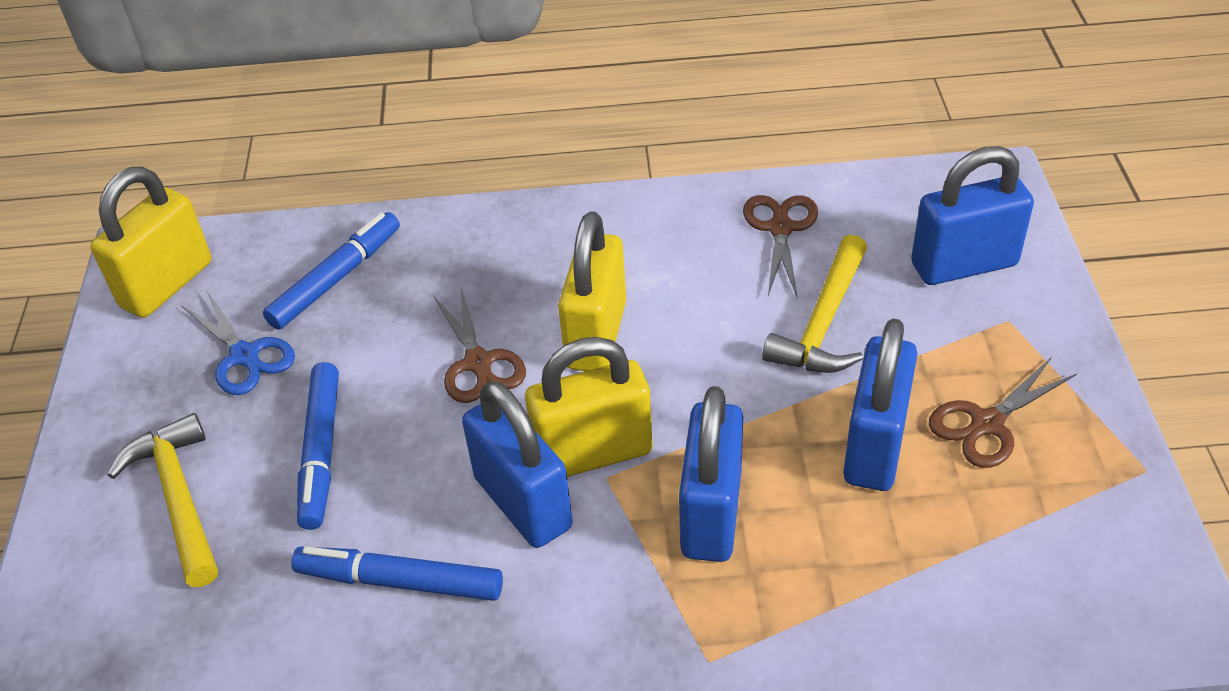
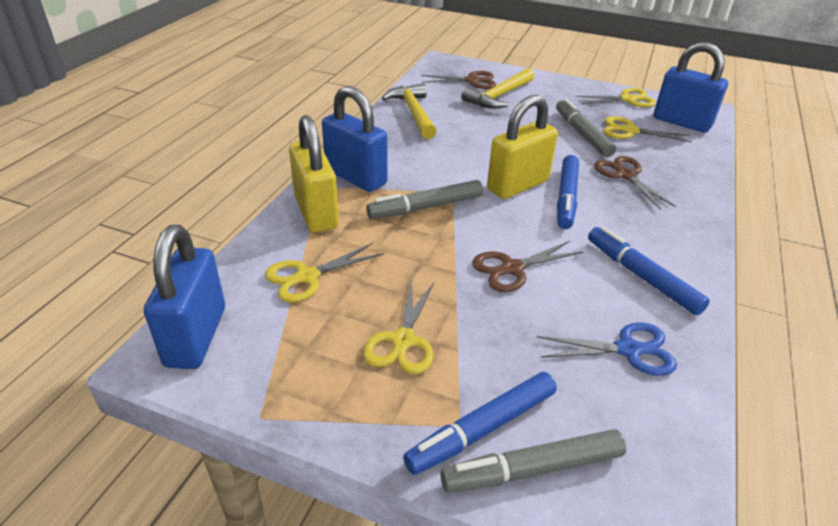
blue padlock: 4 -> 3
grey marker: 0 -> 3
yellow padlock: 3 -> 2
yellow scissors: 0 -> 4

